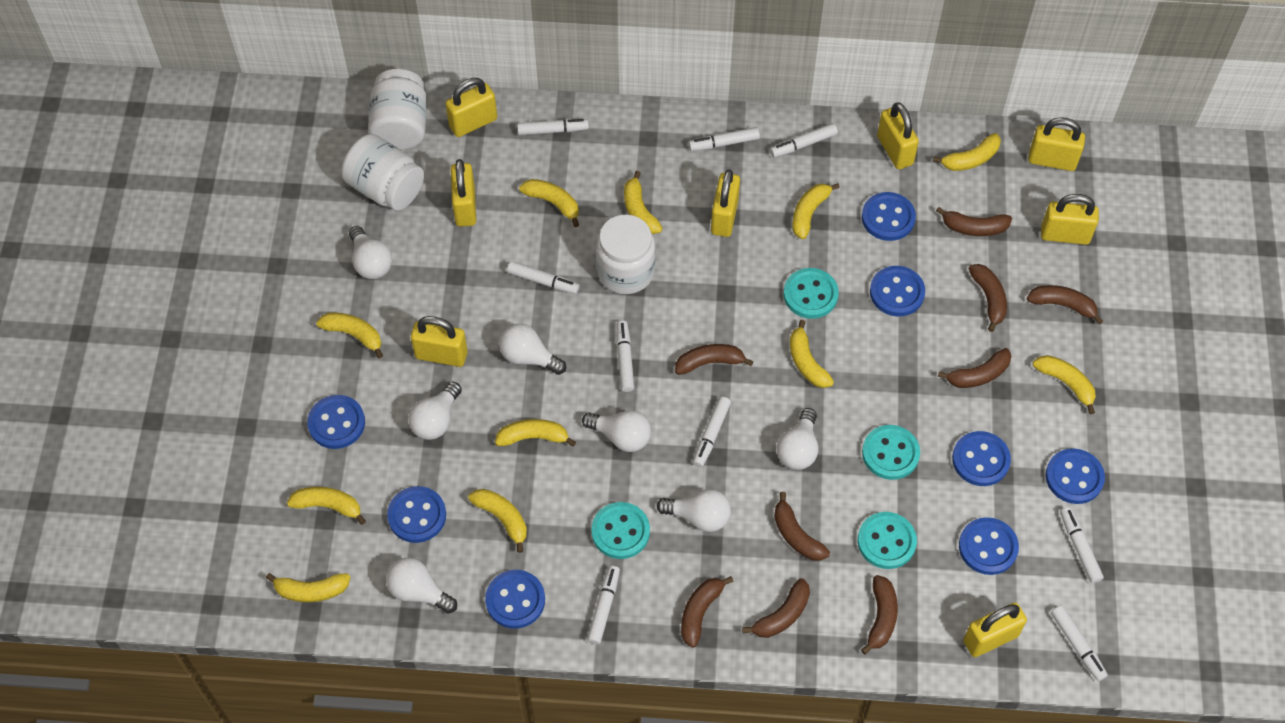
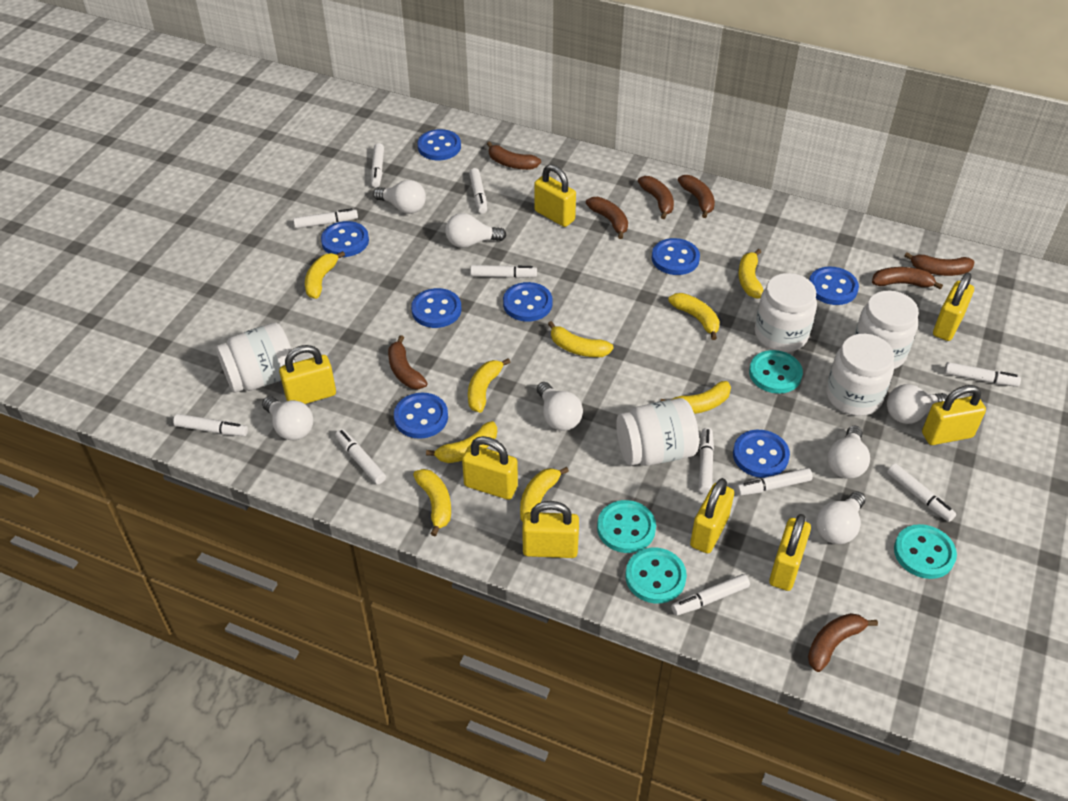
brown banana: 9 -> 8
white jar: 3 -> 5
white marker: 9 -> 11
yellow banana: 11 -> 9

